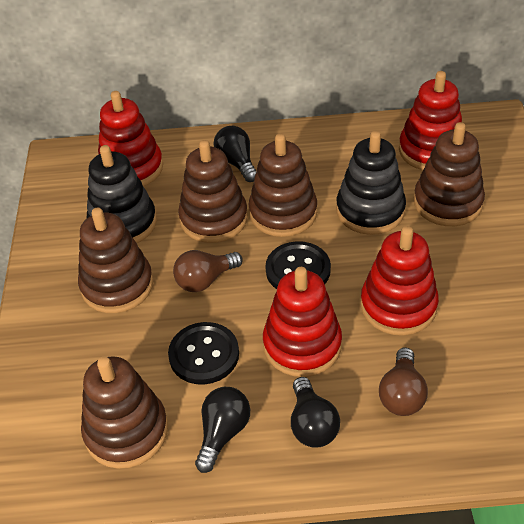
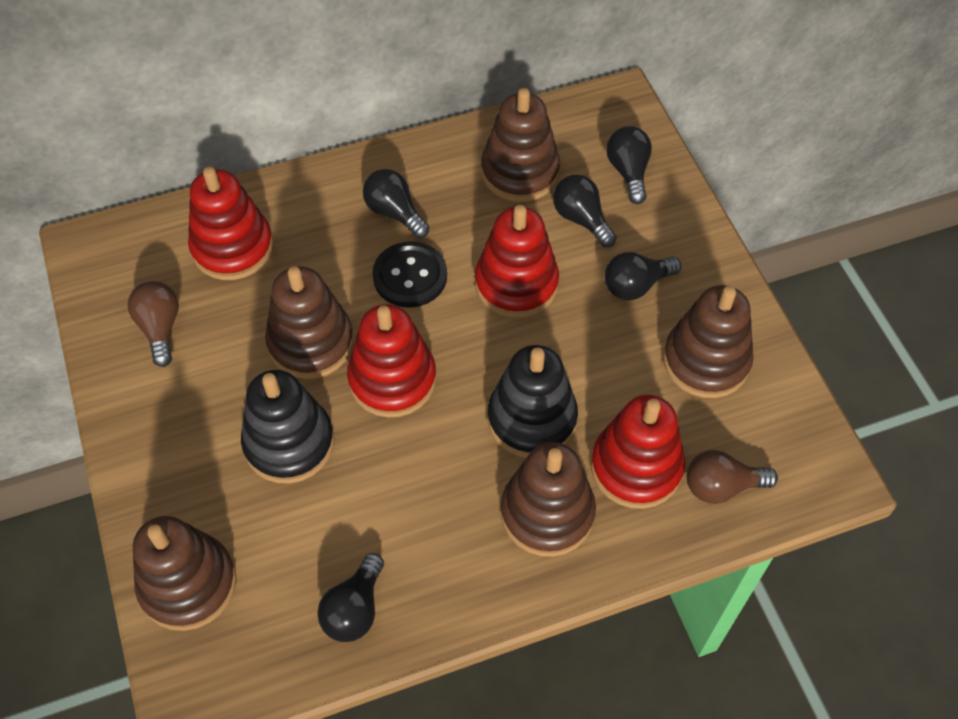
black button: 2 -> 1
black light bulb: 3 -> 5

